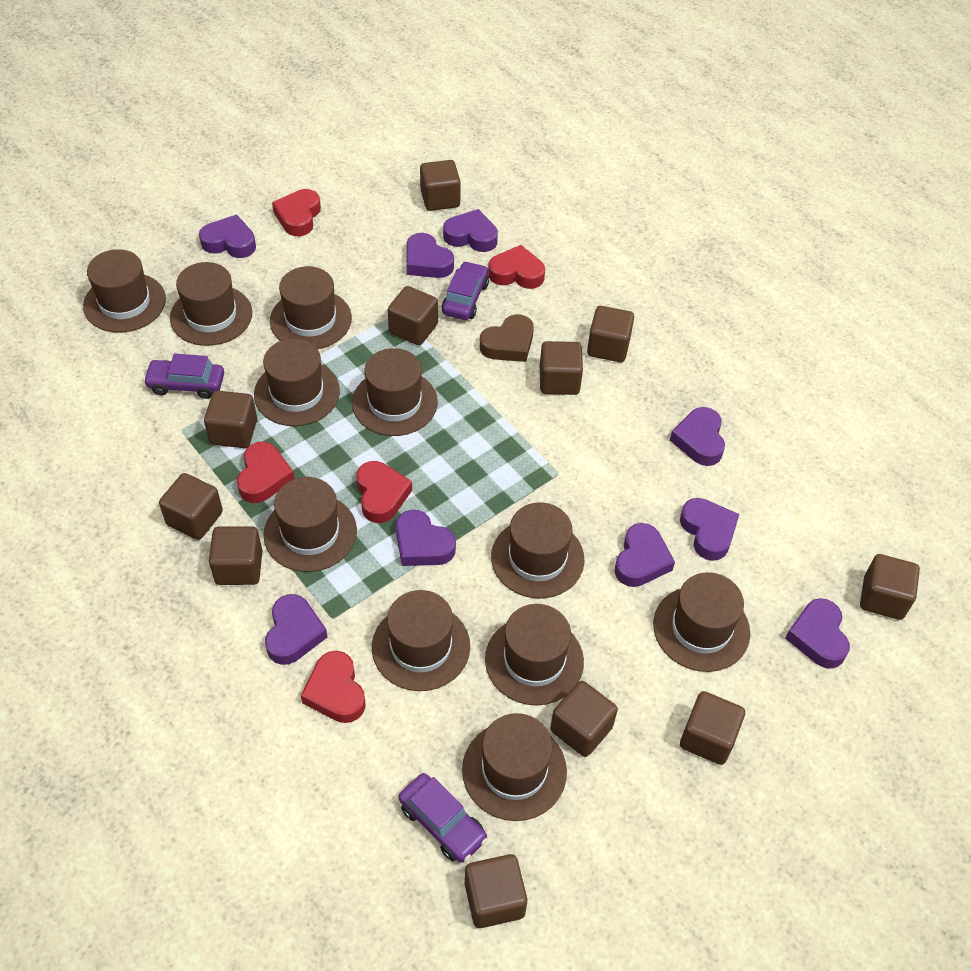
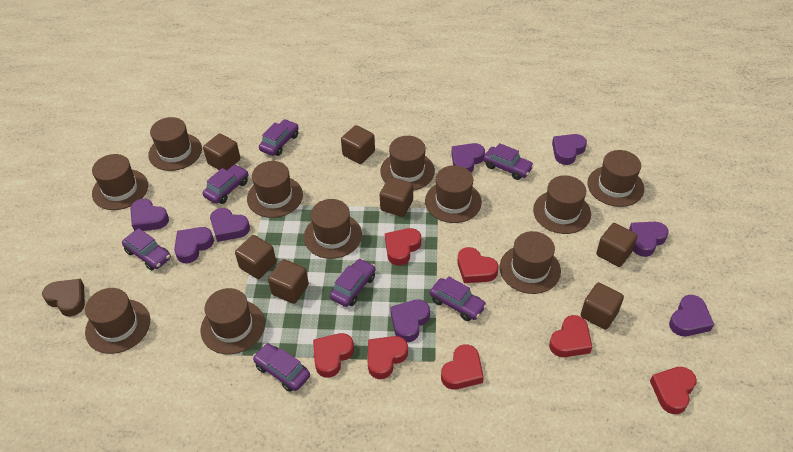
brown cube: 11 -> 7
purple car: 3 -> 7
purple heart: 9 -> 8
red heart: 5 -> 7

